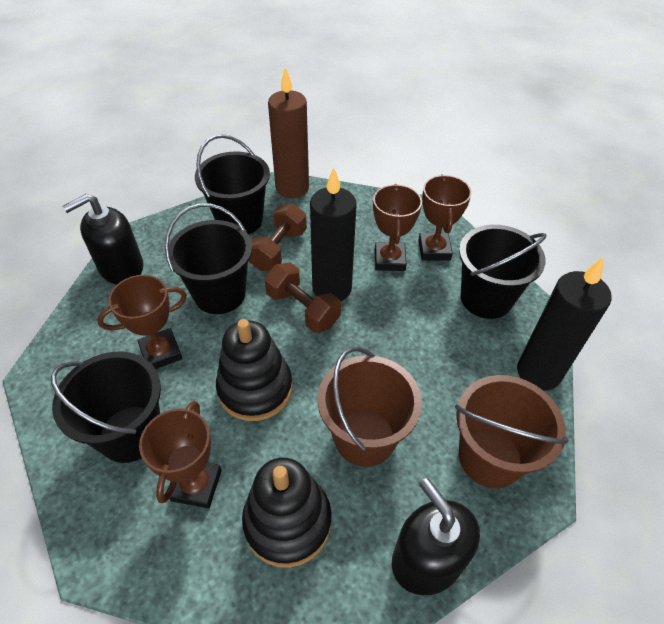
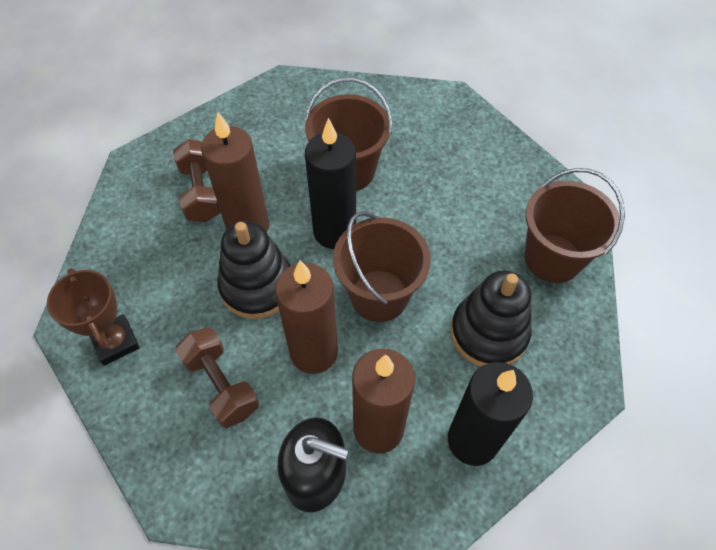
black bucket: 4 -> 0
black soap dispenser: 2 -> 1
brown bucket: 2 -> 3
brown candle: 1 -> 3
brown trophy: 4 -> 1

